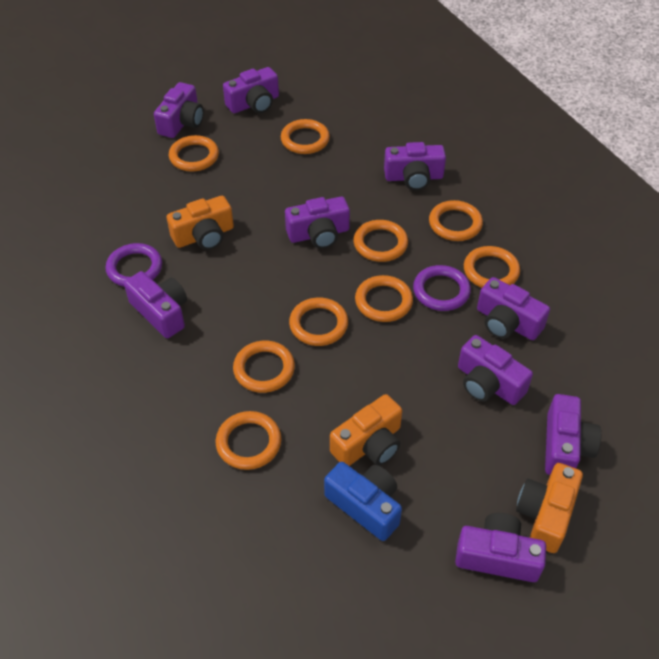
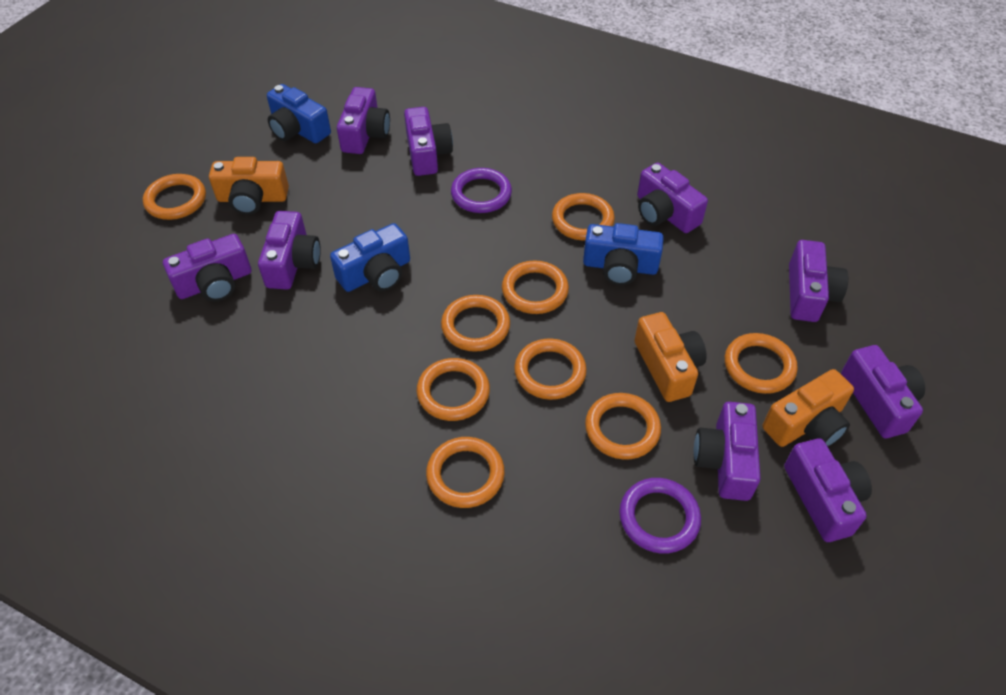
blue camera: 1 -> 3

